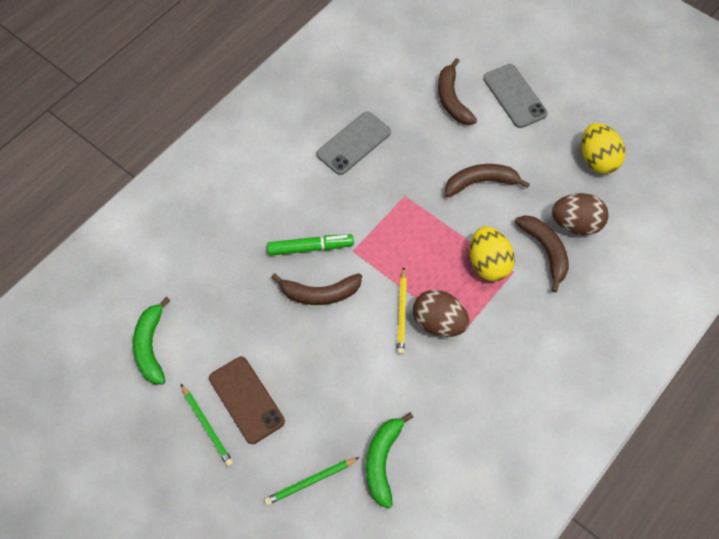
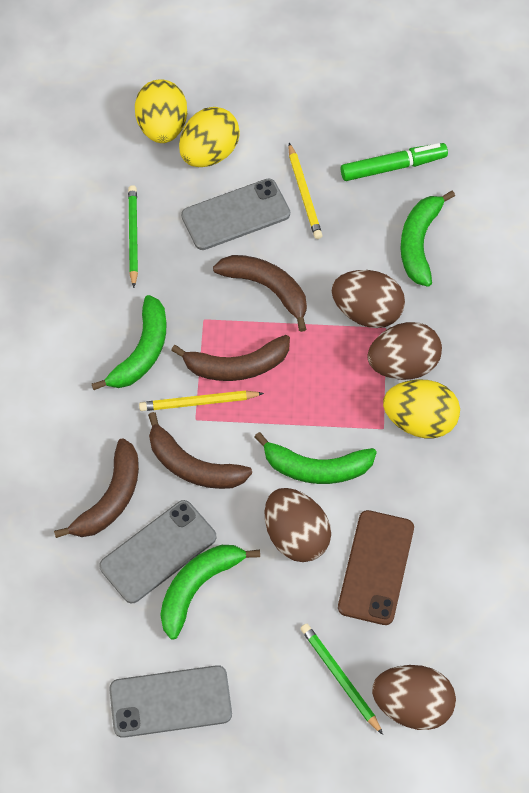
brown egg: 2 -> 4
green banana: 2 -> 4
grey phone: 2 -> 3
yellow egg: 2 -> 3
yellow pencil: 1 -> 2

